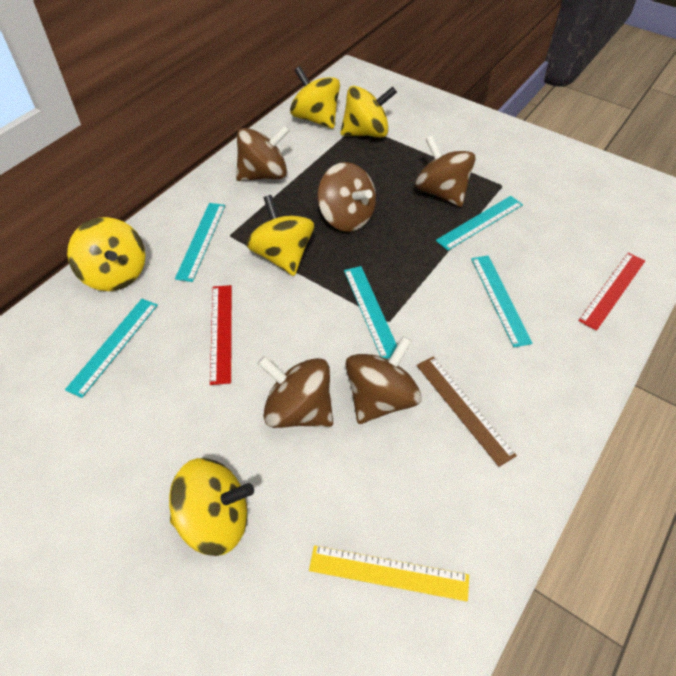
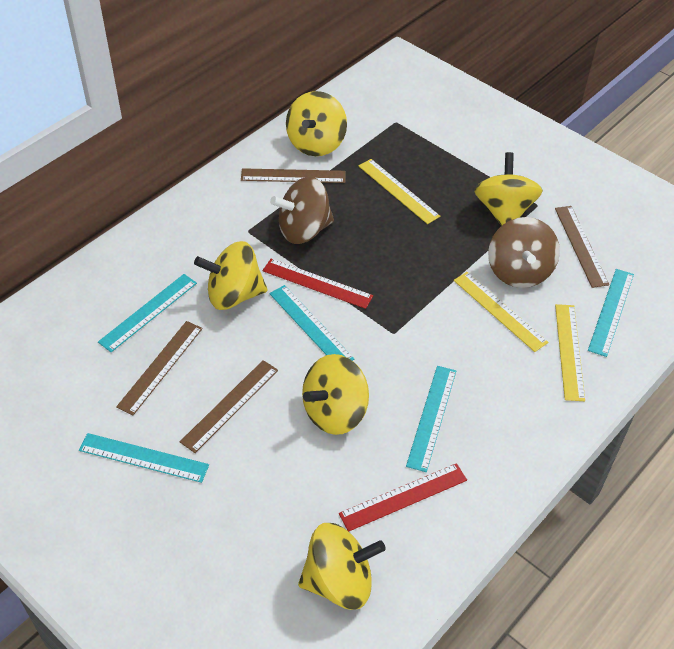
brown ruler: 1 -> 4
brown spinning top: 5 -> 2
yellow ruler: 1 -> 3

